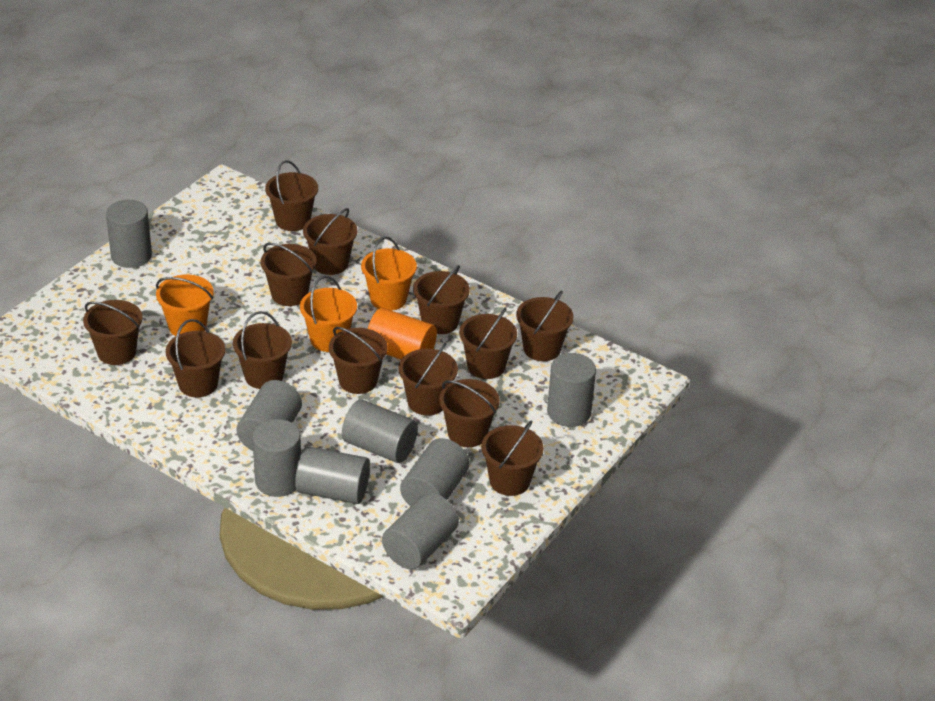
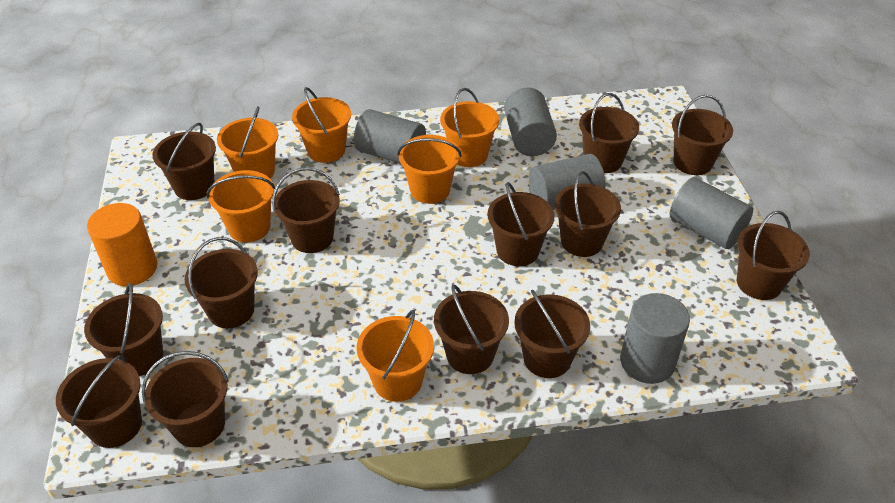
grey cylinder: 8 -> 5
orange bucket: 3 -> 6

